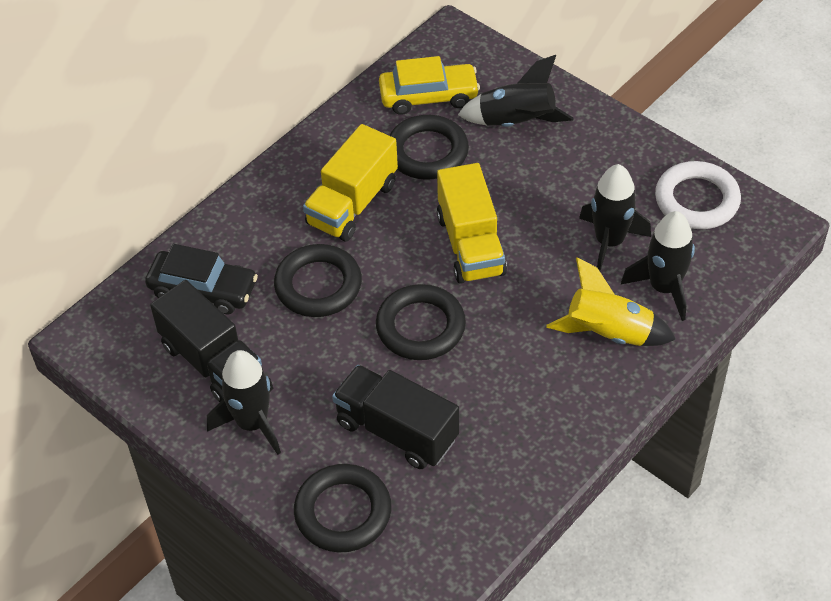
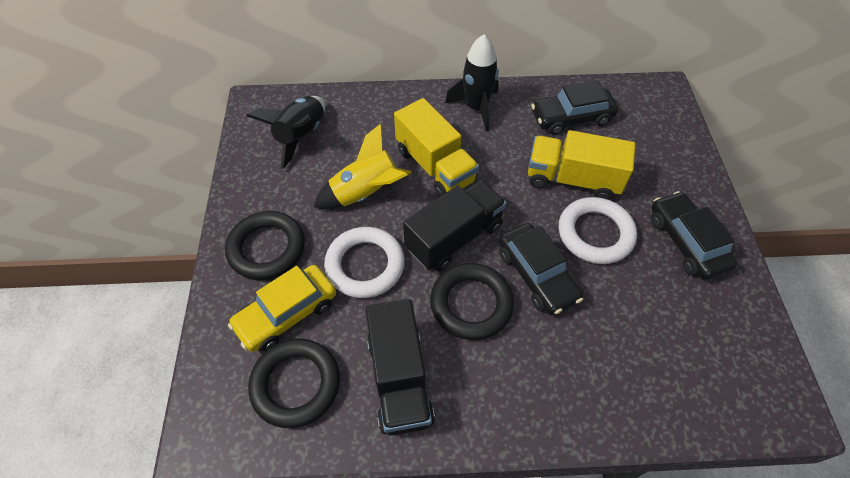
black car: 1 -> 3
black ring: 4 -> 3
black rocket: 4 -> 2
white ring: 1 -> 2

